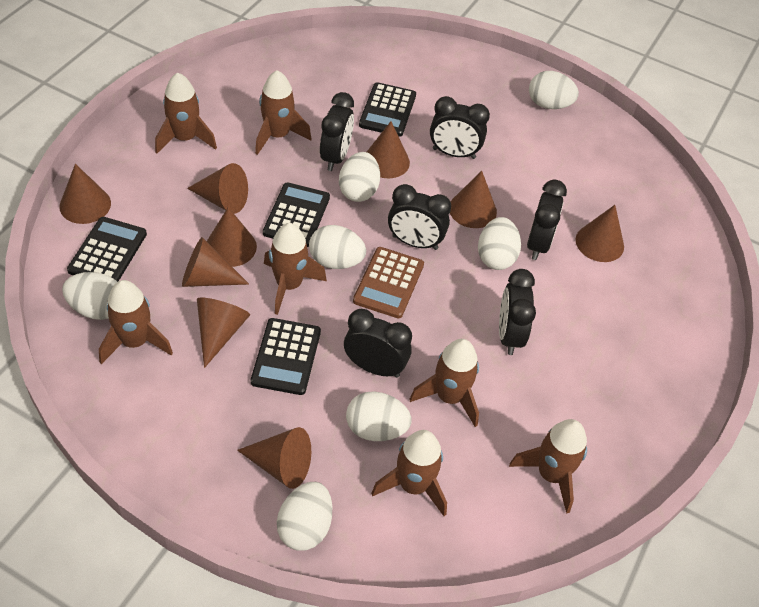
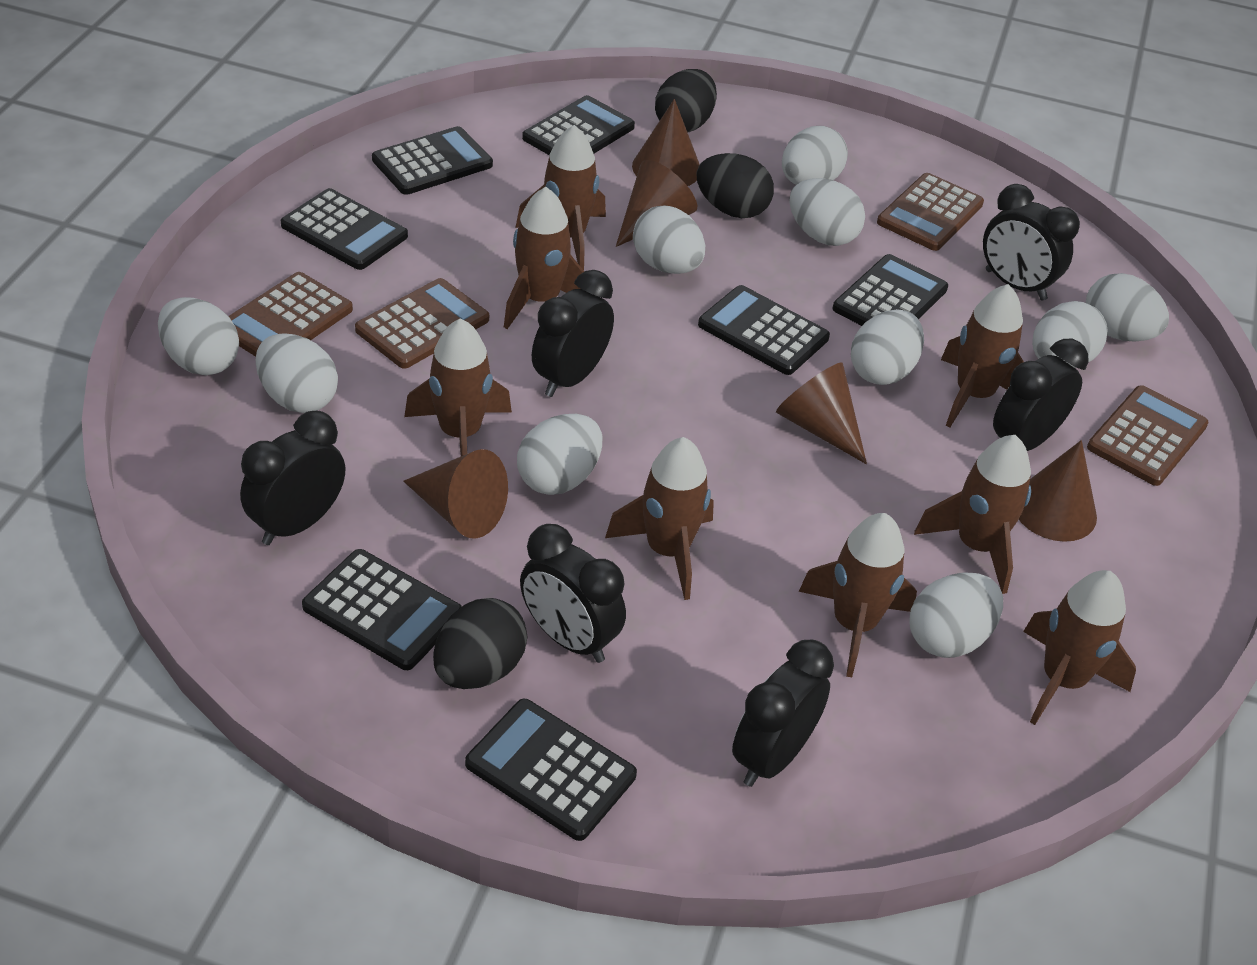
black calculator: 4 -> 7
black egg: 0 -> 3
brown calculator: 1 -> 4
brown cone: 9 -> 5
brown rocket: 7 -> 8
white egg: 7 -> 10

